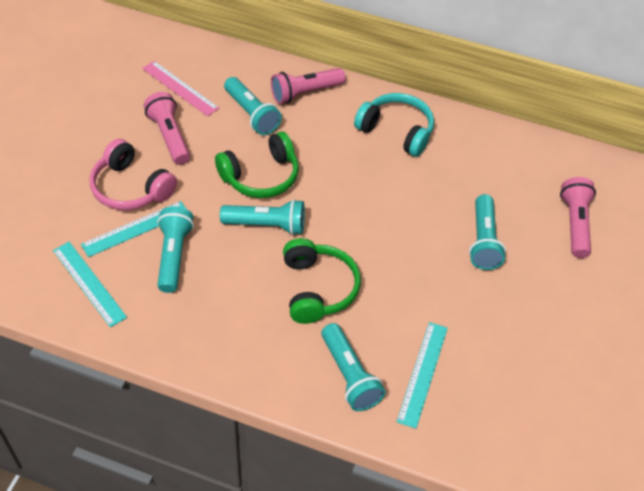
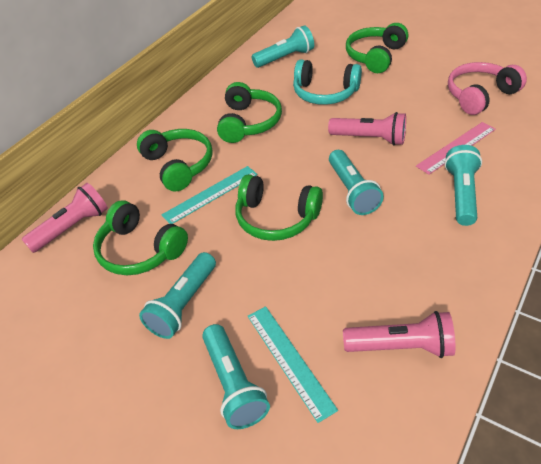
green headphones: 2 -> 5
turquoise ruler: 3 -> 2

